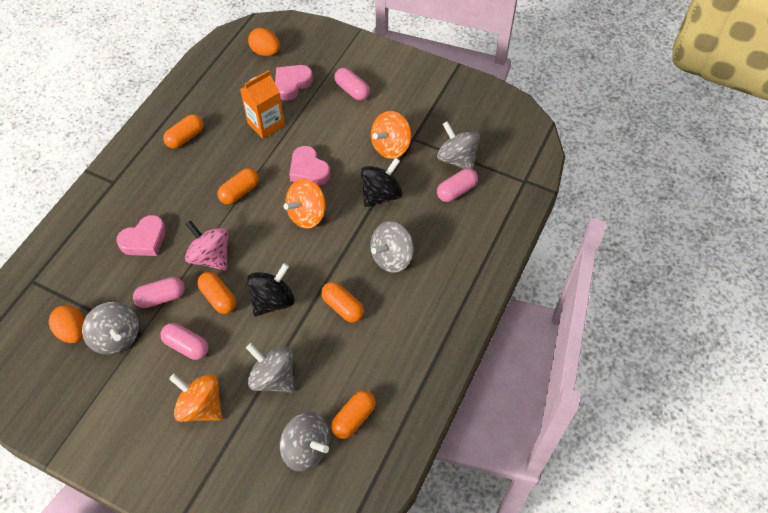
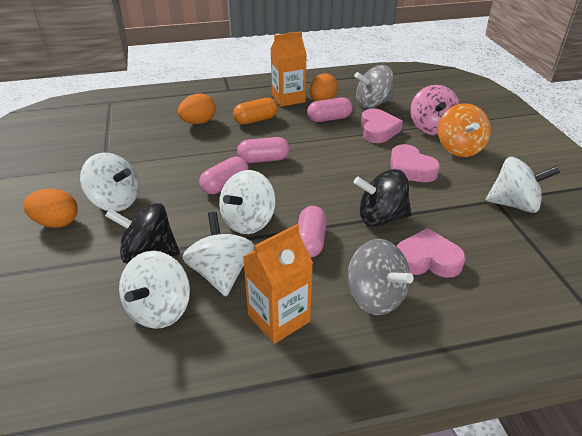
grey spinning top: 5 -> 2
orange capsule: 5 -> 1
orange carton: 1 -> 2
orange egg: 2 -> 3
orange spinning top: 3 -> 1
white spinning top: 0 -> 5

